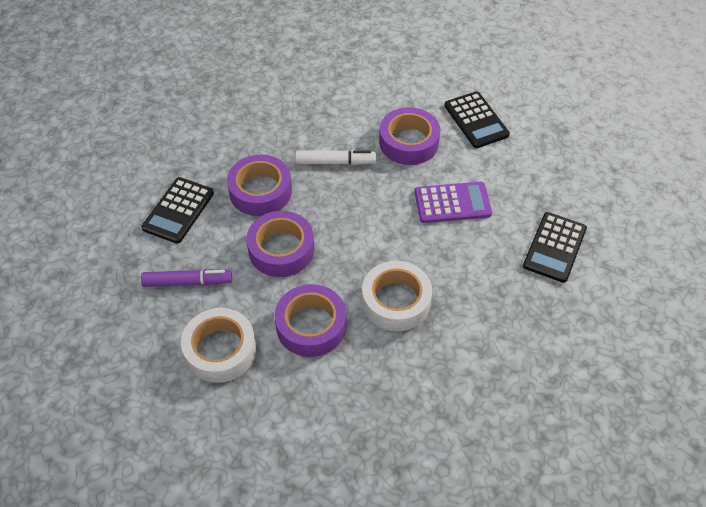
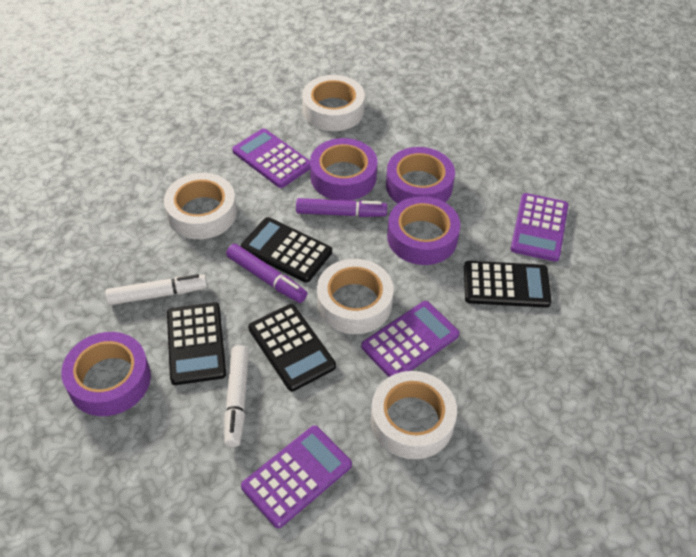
black calculator: 3 -> 4
purple calculator: 1 -> 4
purple marker: 1 -> 2
white marker: 1 -> 2
white tape: 2 -> 4

